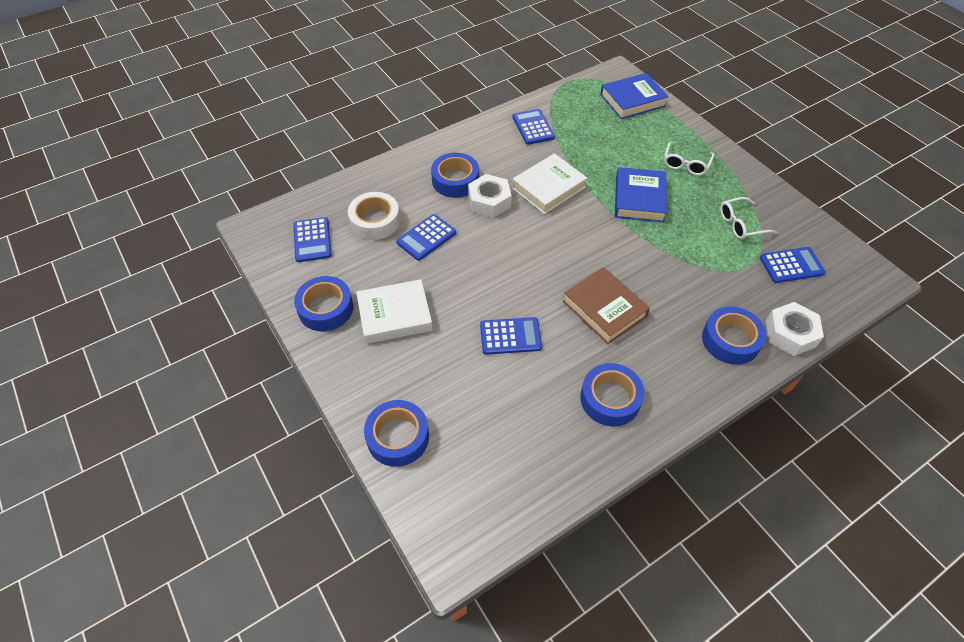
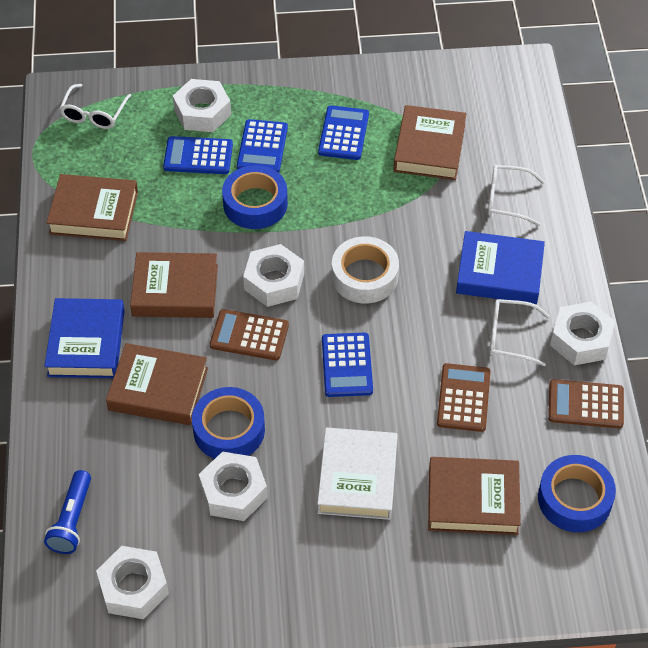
blue calculator: 5 -> 4
blue flashlight: 0 -> 1
blue tape: 5 -> 3
brown book: 1 -> 5
brown calculator: 0 -> 3
white book: 2 -> 1
white glasses: 2 -> 3
white nut: 2 -> 5

